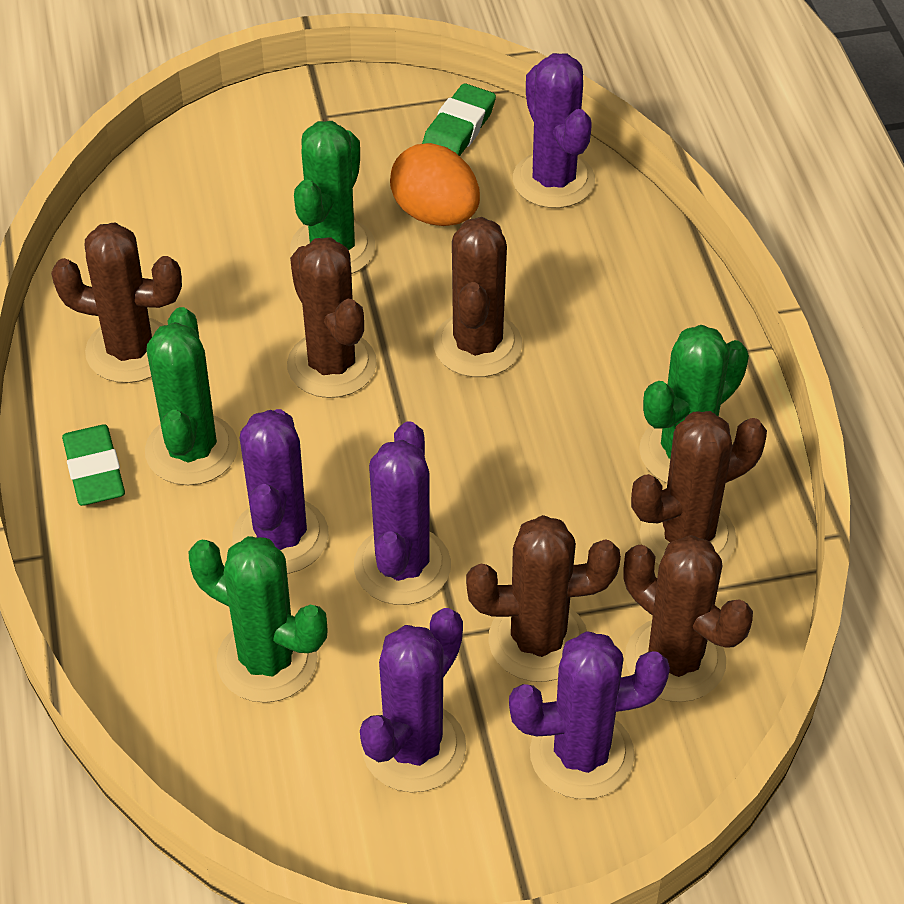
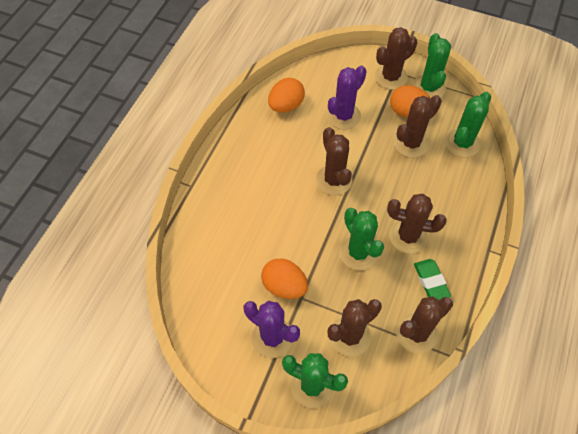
green eraser: 2 -> 1
orange egg: 1 -> 3
purple cactus: 5 -> 2

